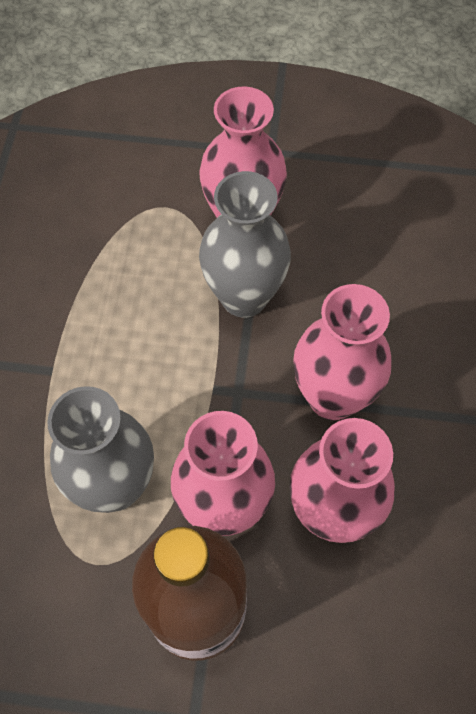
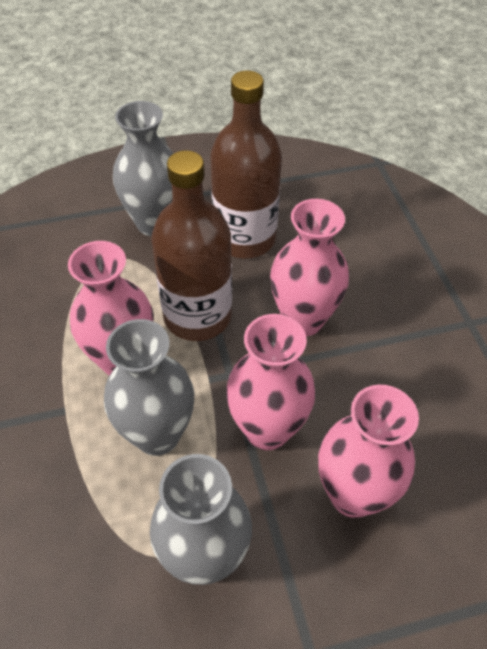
brown bottle: 1 -> 2
grey vase: 2 -> 3

